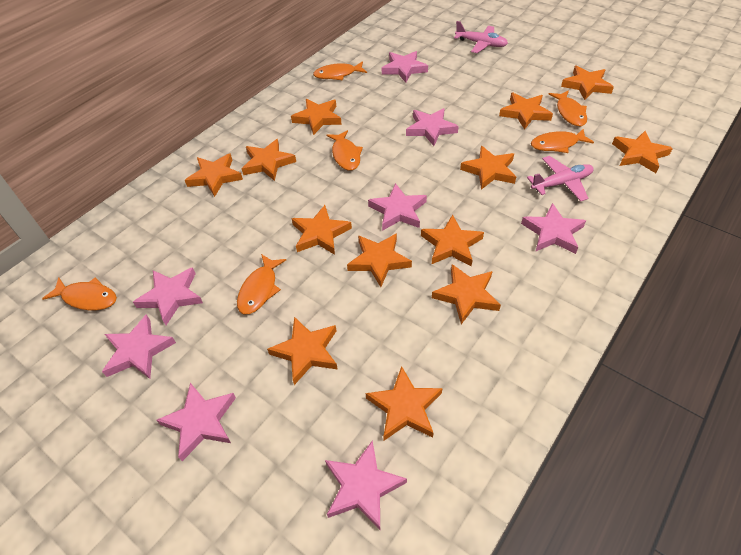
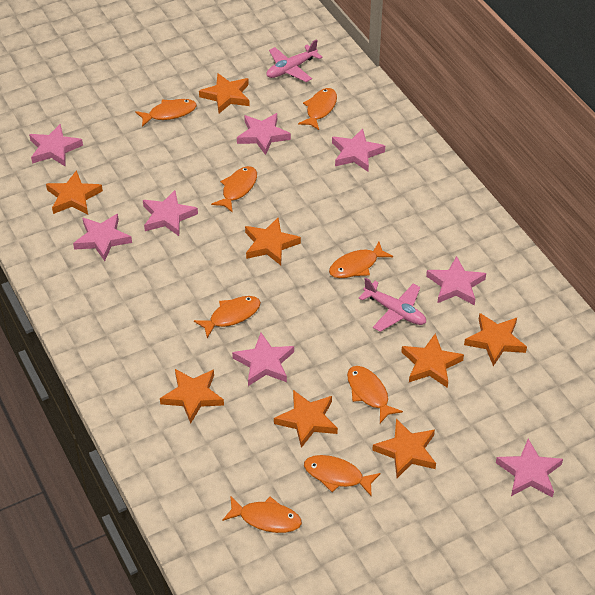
orange fish: 6 -> 8
orange star: 13 -> 8

